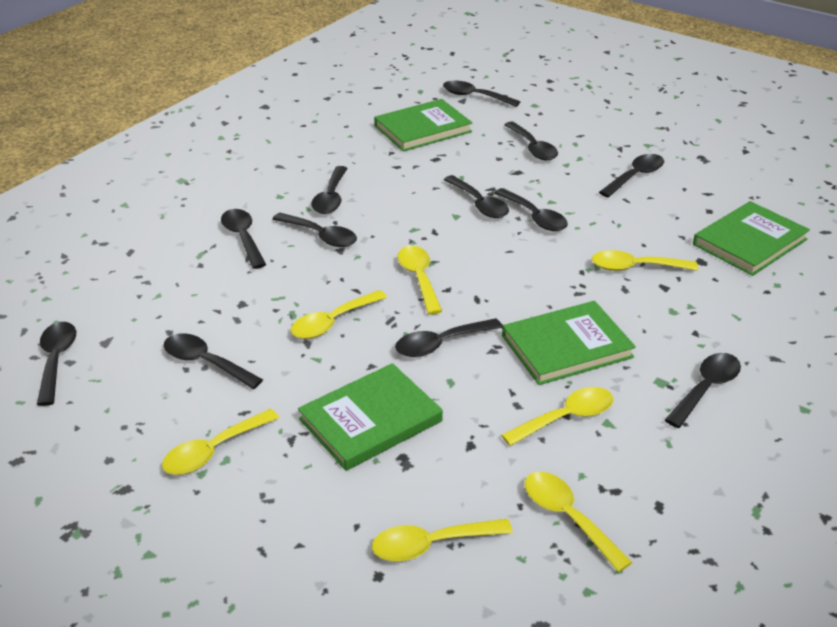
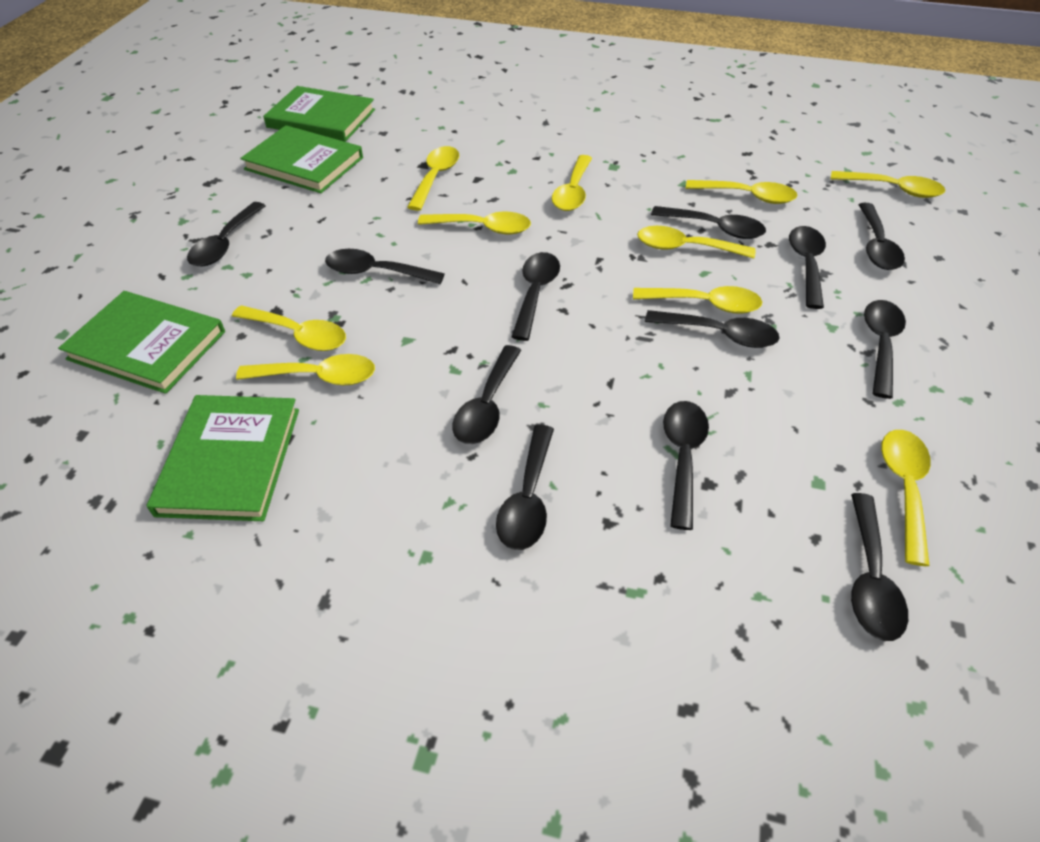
yellow spoon: 7 -> 10

